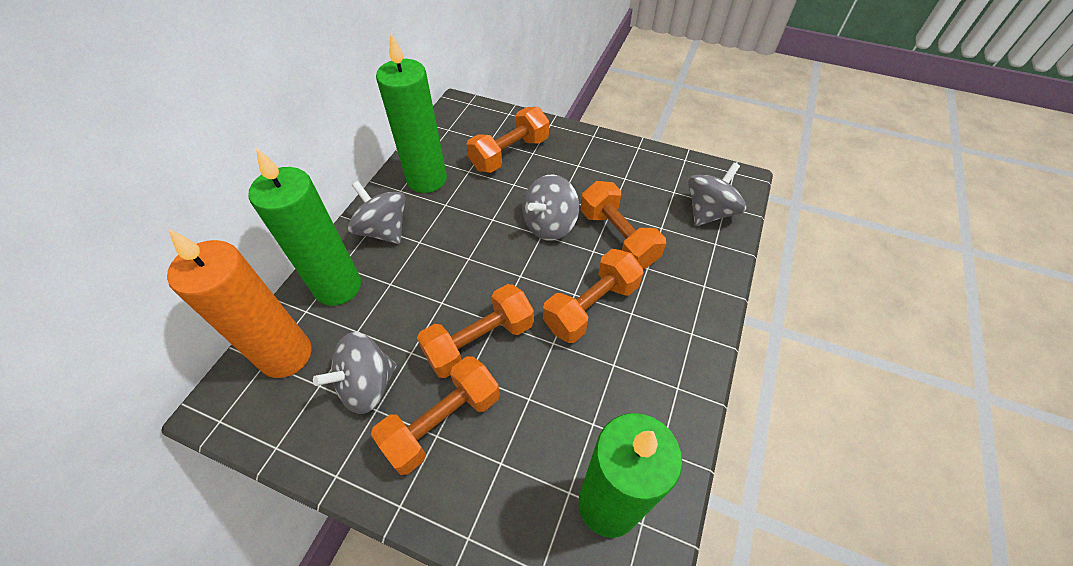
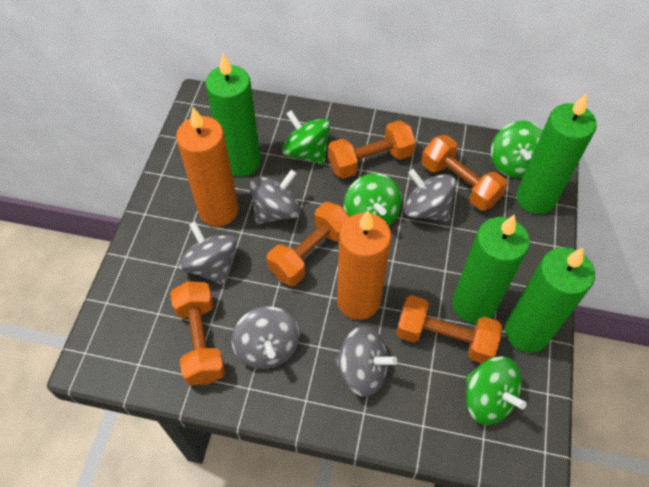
green candle: 3 -> 4
green spinning top: 0 -> 4
grey spinning top: 4 -> 5
orange candle: 1 -> 2

